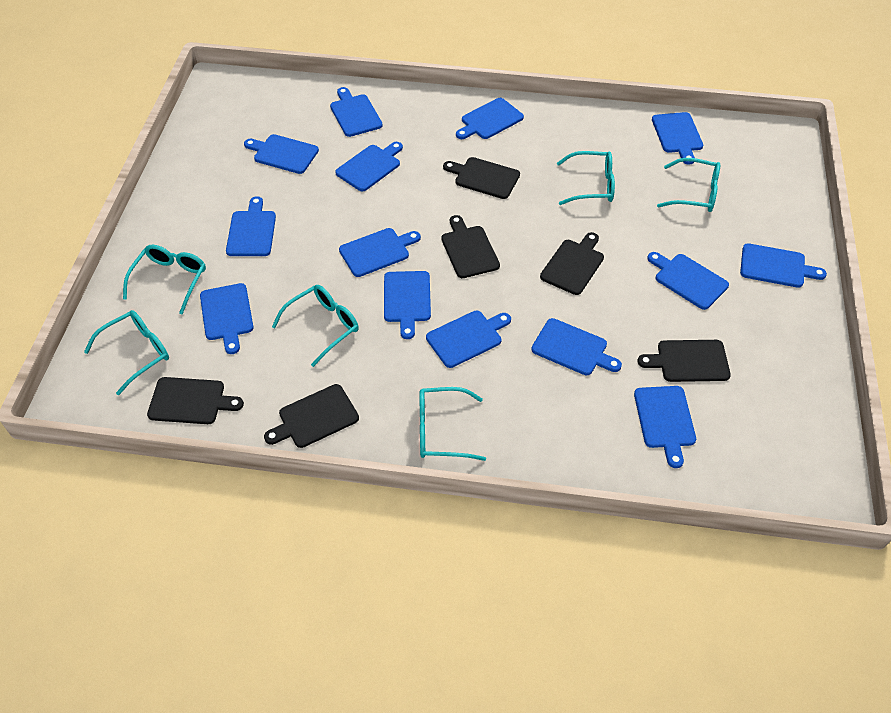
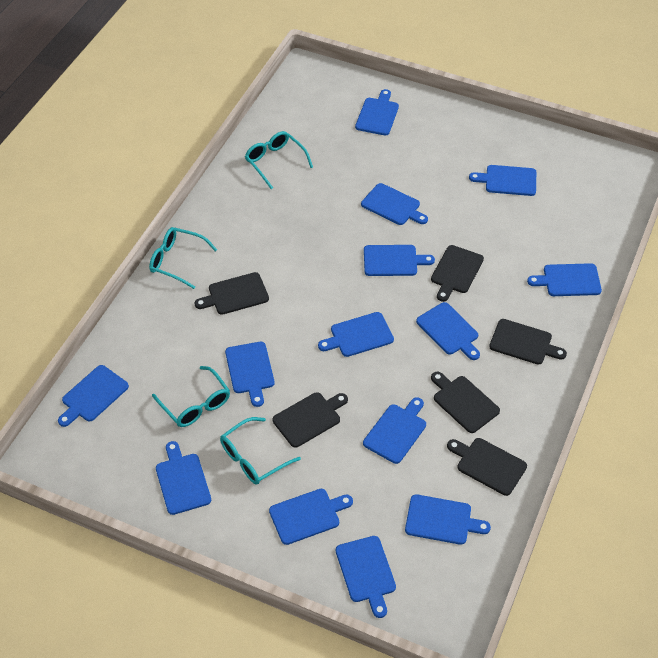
turquoise glasses: 6 -> 4

